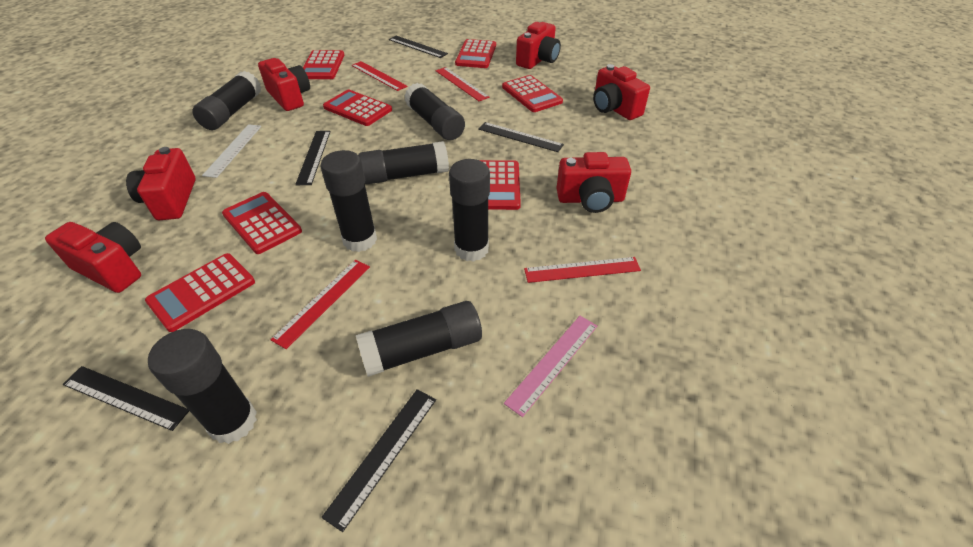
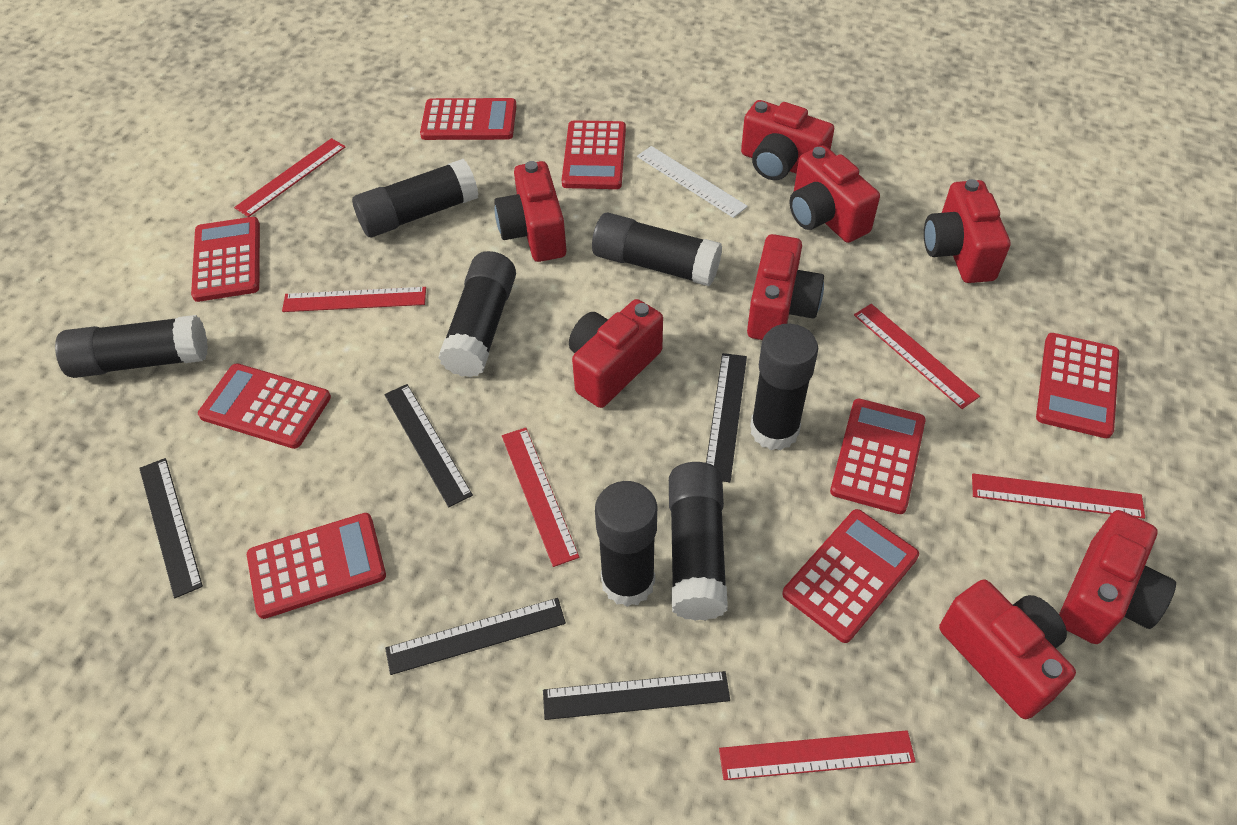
pink ruler: 1 -> 0
red calculator: 7 -> 8
red camera: 6 -> 8
red ruler: 4 -> 6

